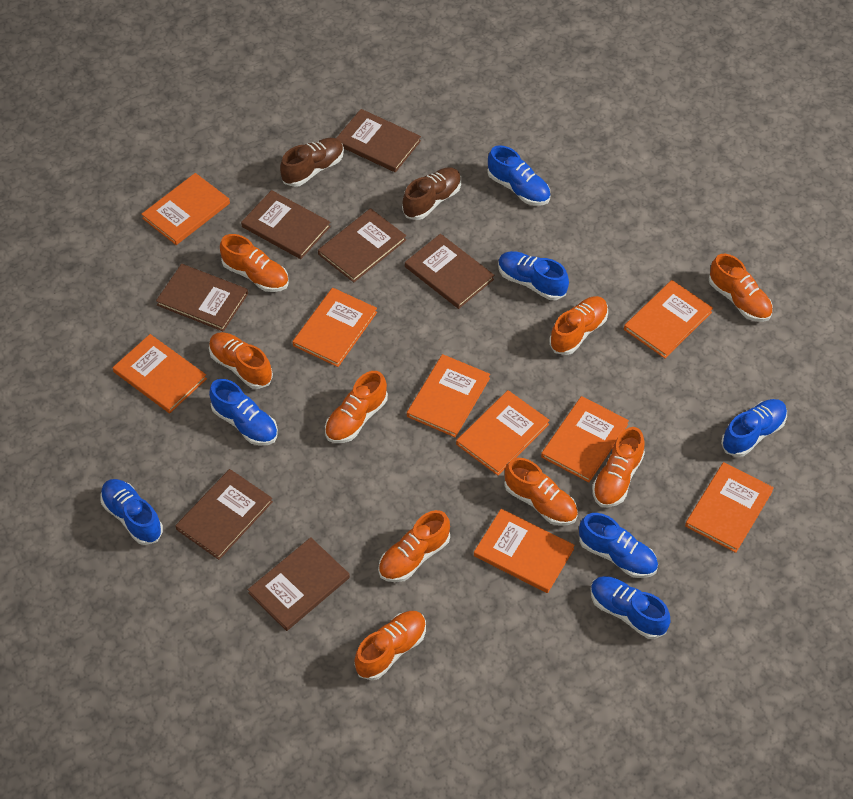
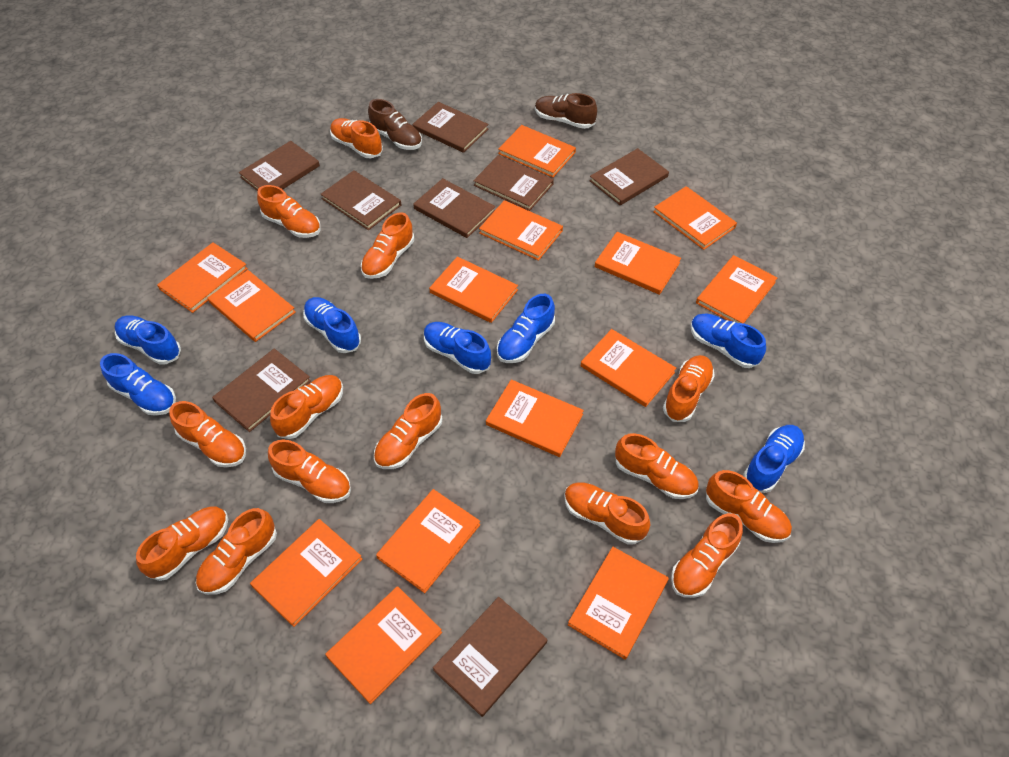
brown book: 7 -> 8
orange book: 9 -> 14
orange shoe: 9 -> 14

